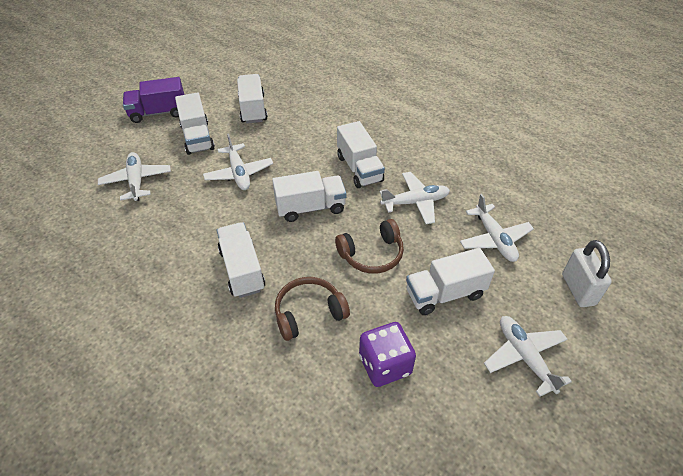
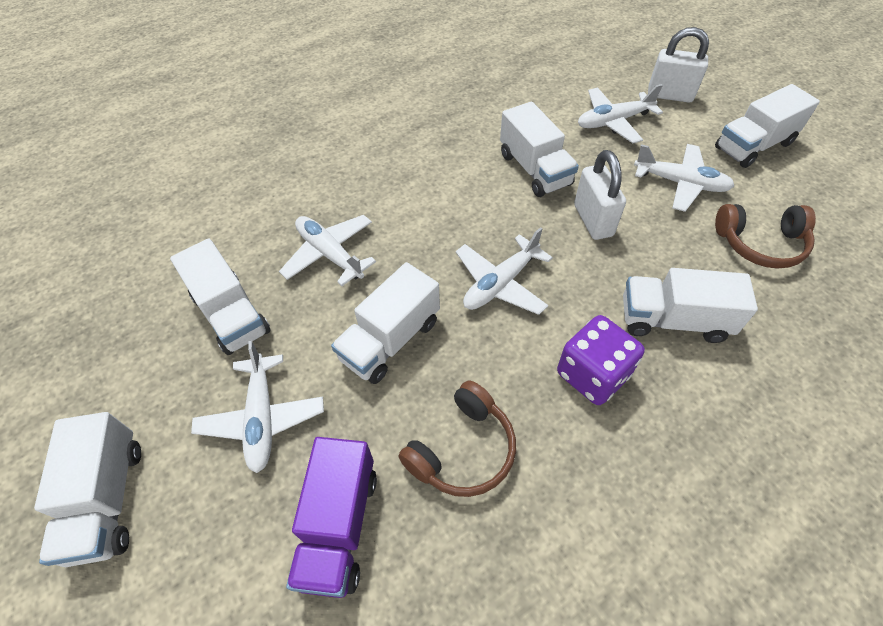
white padlock: 1 -> 2

